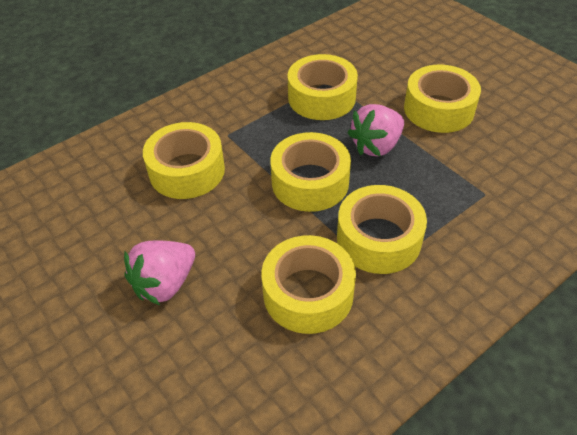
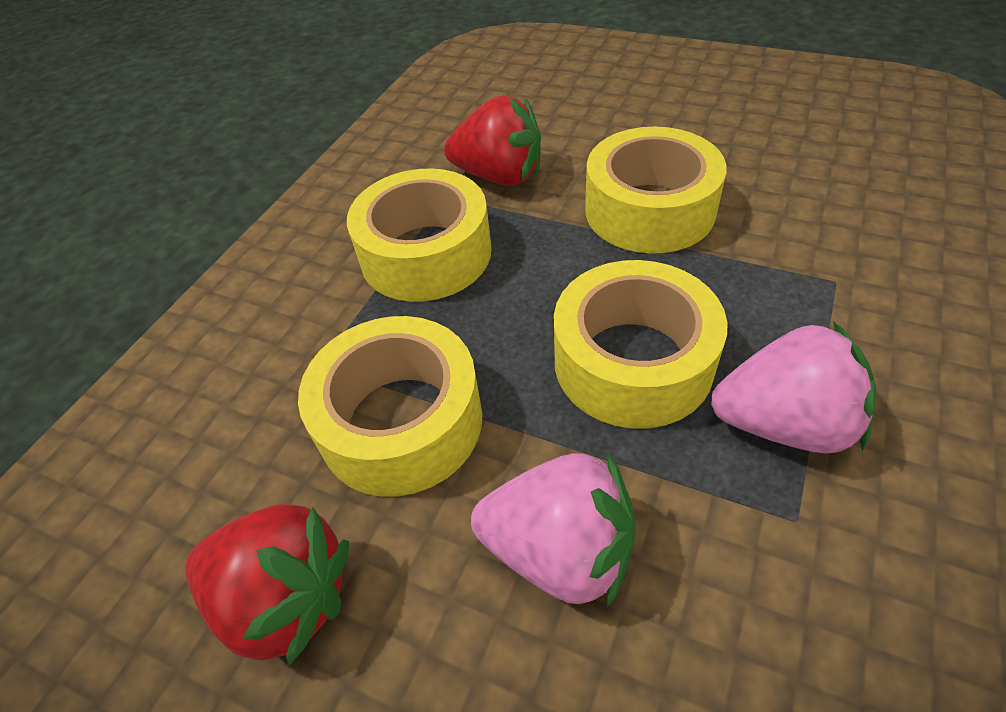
red strawberry: 0 -> 2
yellow tape: 6 -> 4

